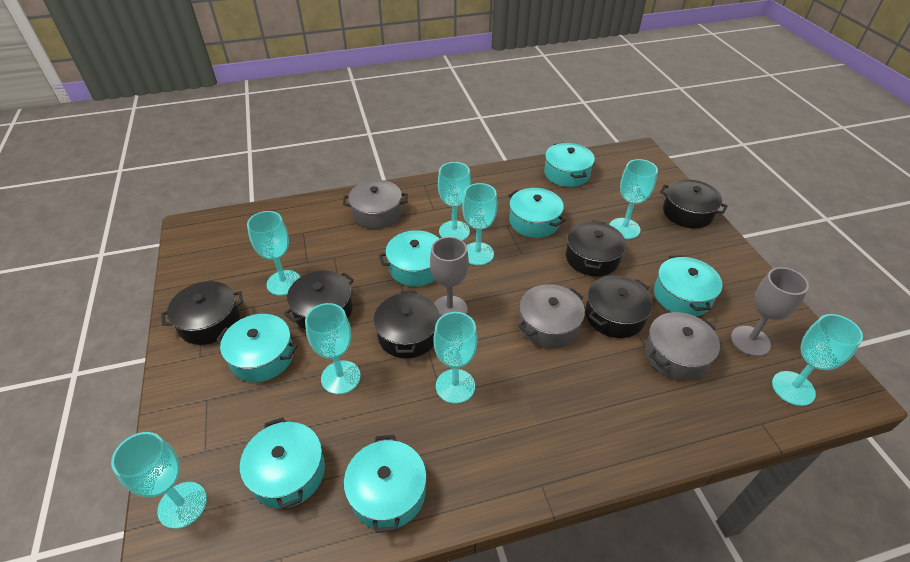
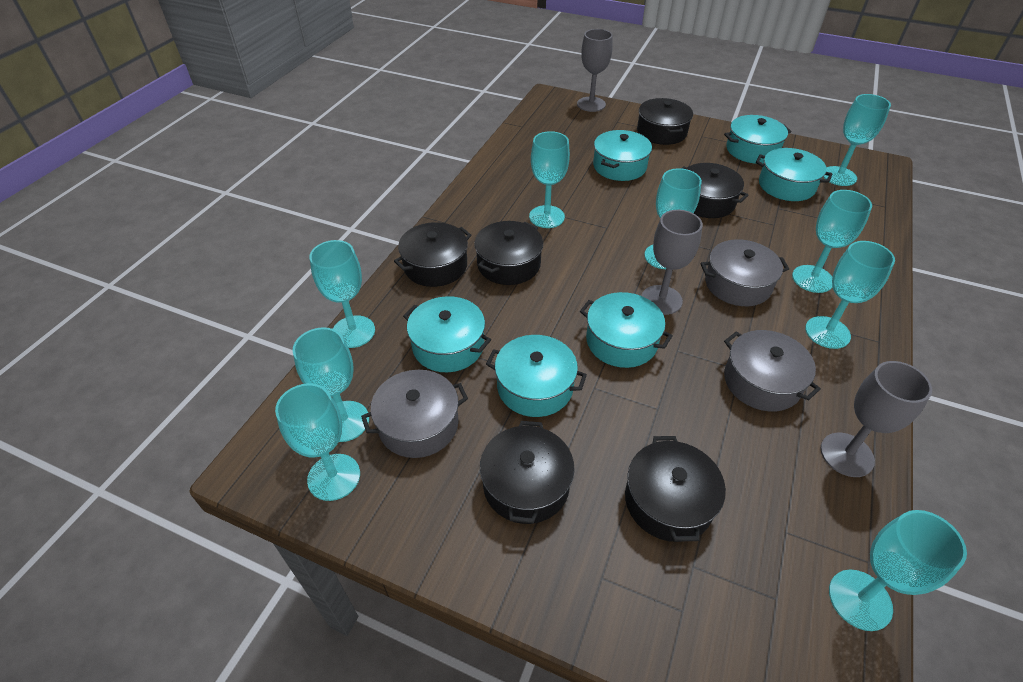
grey goblet: 2 -> 3
turquoise goblet: 8 -> 9
turquoise pot: 7 -> 6

